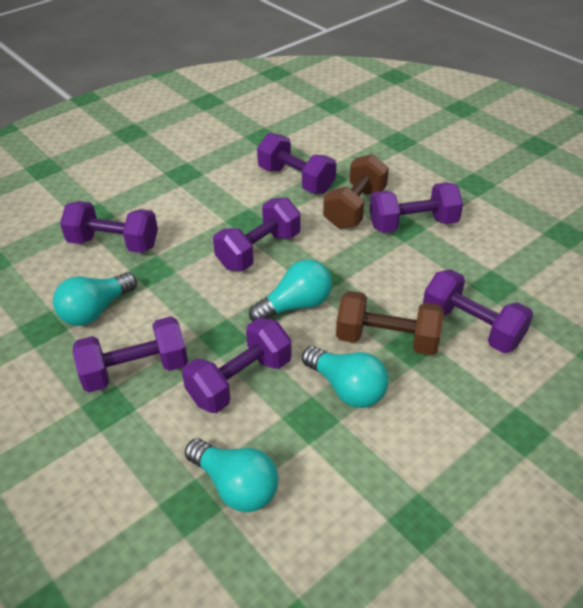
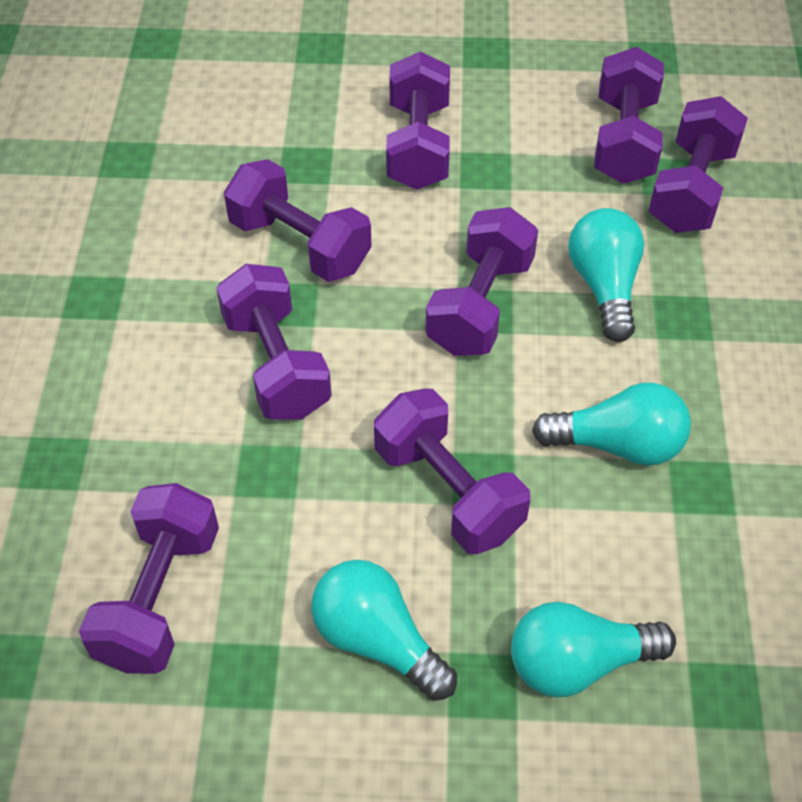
brown dumbbell: 2 -> 0
purple dumbbell: 7 -> 8

